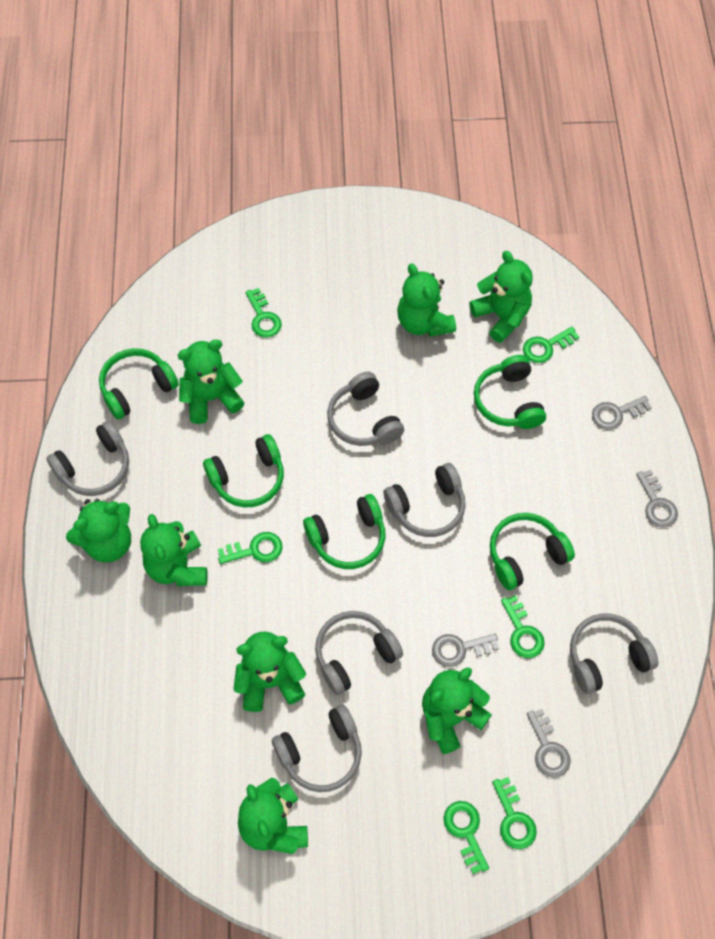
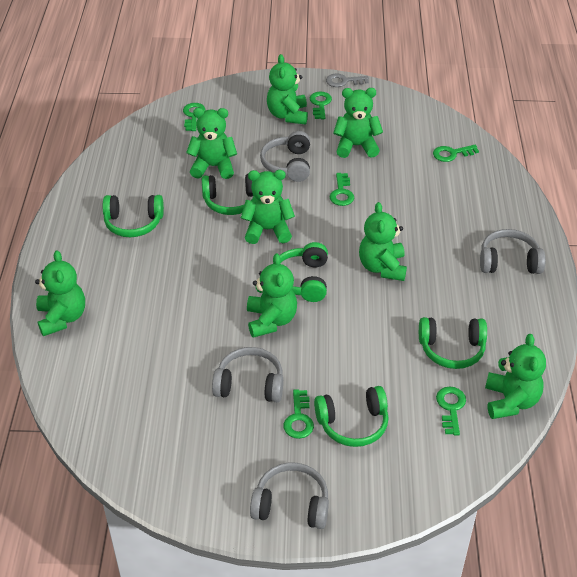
grey headphones: 6 -> 4
grey key: 4 -> 1

